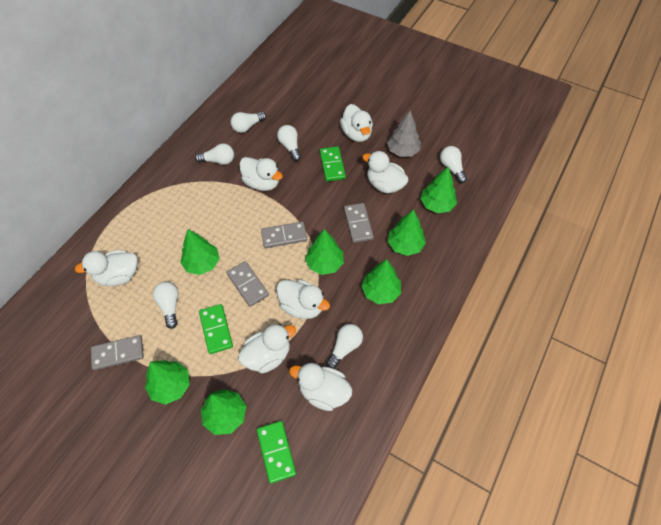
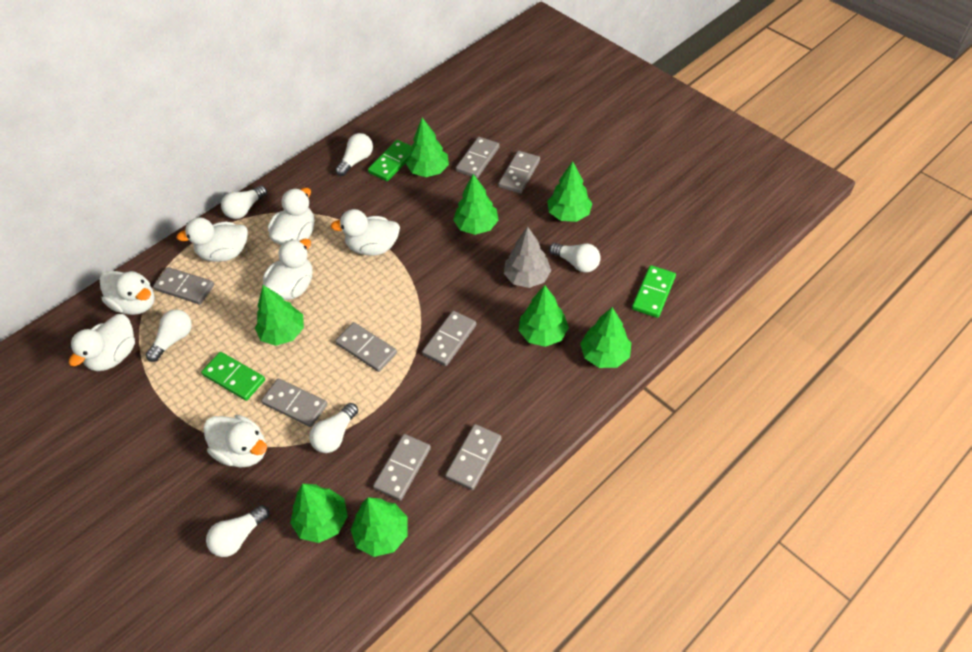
green tree: 7 -> 8
grey domino: 4 -> 8

